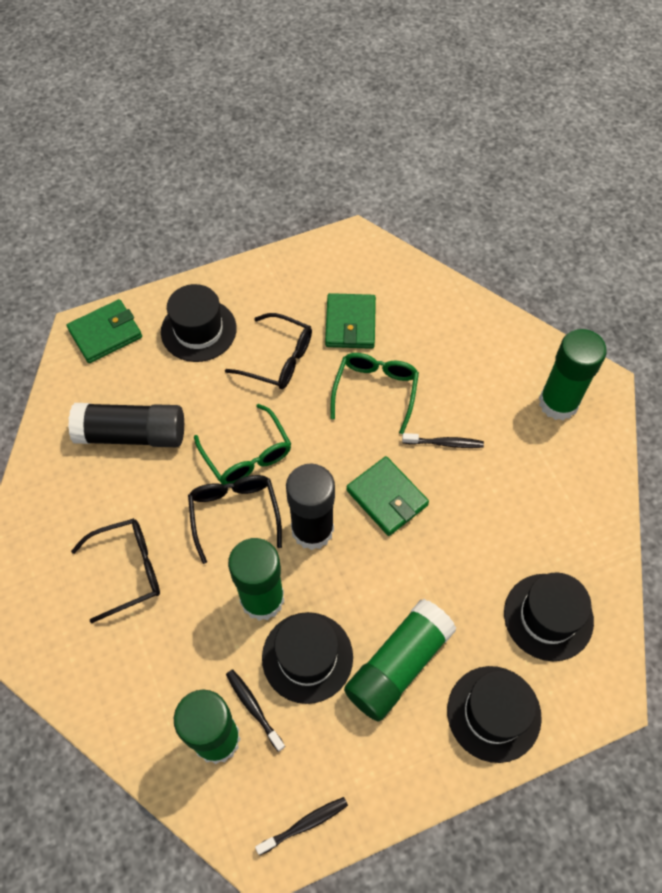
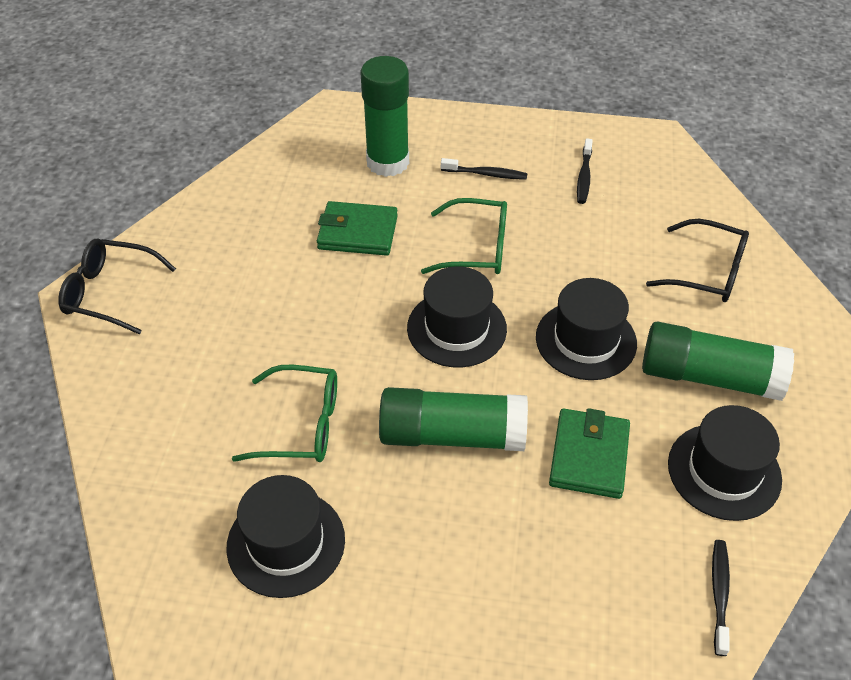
black glasses: 3 -> 2
black glue stick: 2 -> 0
green glue stick: 4 -> 3
green wallet: 3 -> 2

